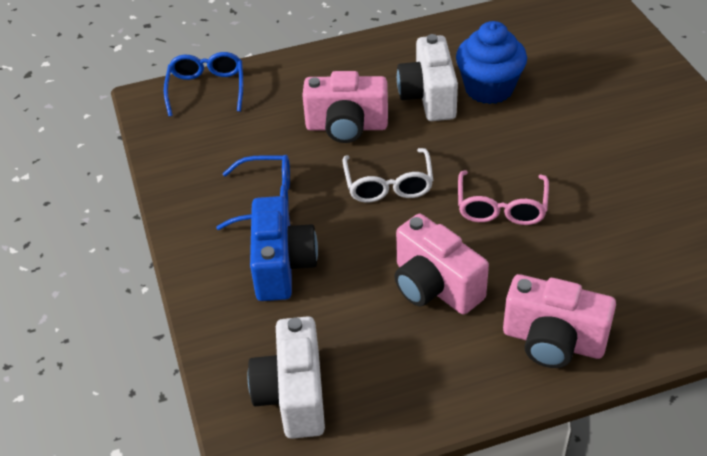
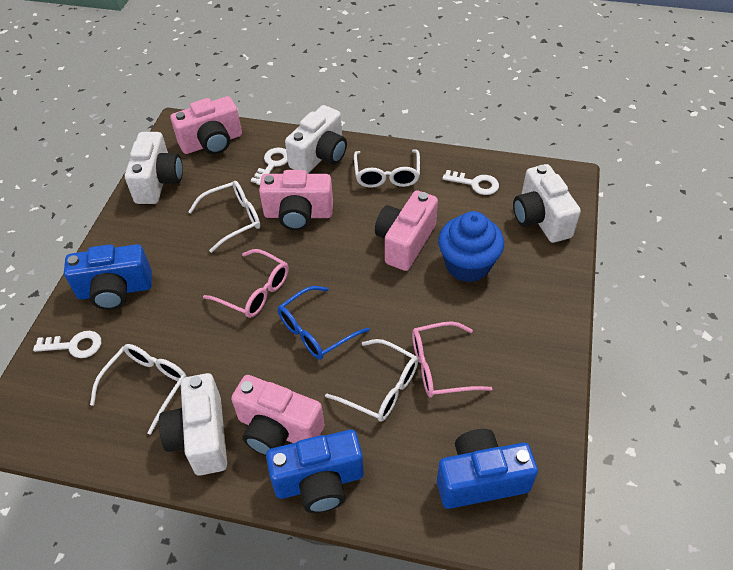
blue camera: 1 -> 3
blue glasses: 2 -> 1
pink camera: 3 -> 4
pink glasses: 1 -> 2
white camera: 2 -> 4
white glasses: 1 -> 4
white key: 0 -> 3

